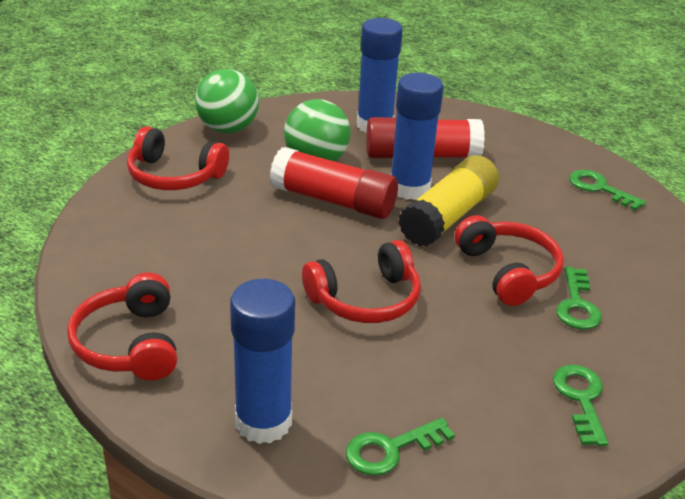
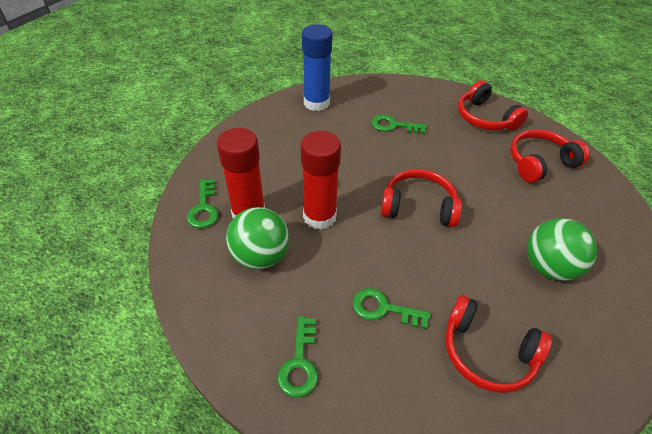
blue glue stick: 3 -> 1
yellow glue stick: 1 -> 0

